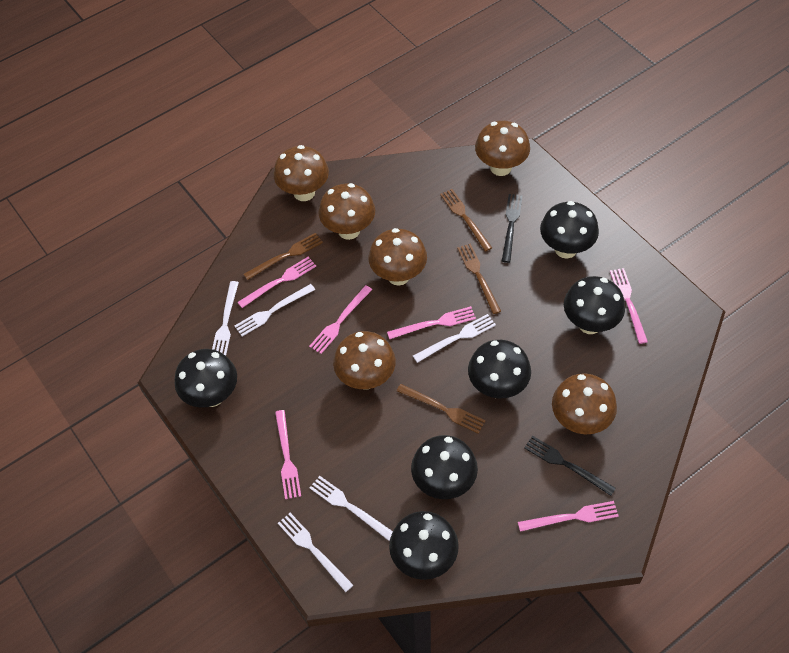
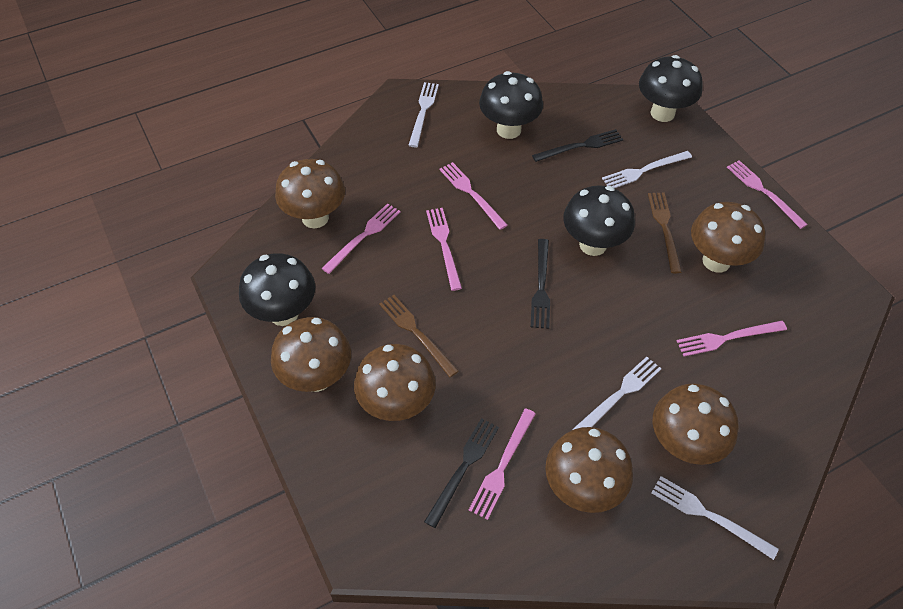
black fork: 2 -> 3
black mushroom: 6 -> 4
brown fork: 4 -> 2
white fork: 5 -> 4

